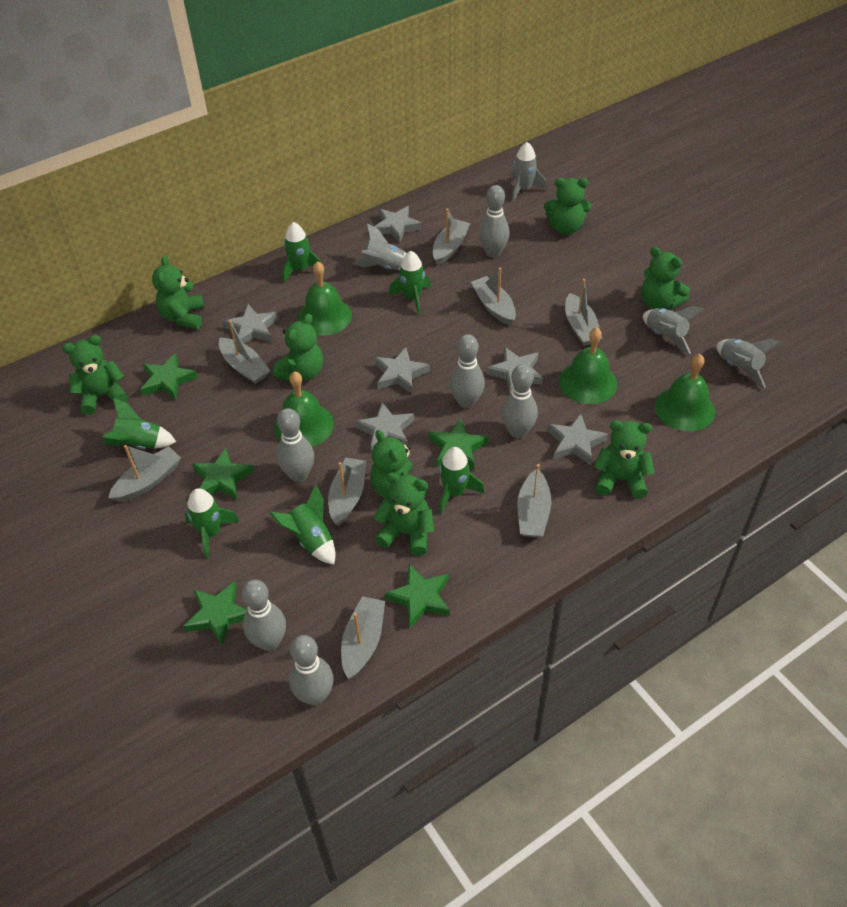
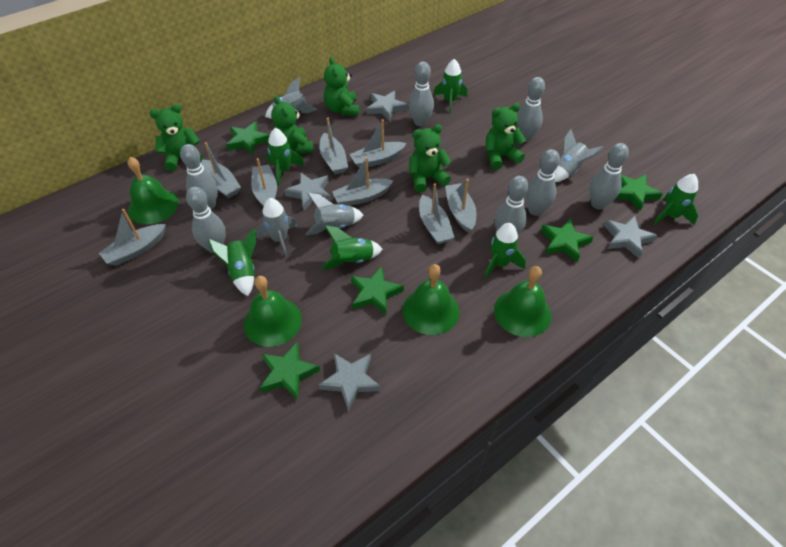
green teddy bear: 8 -> 5
grey bowling pin: 6 -> 7
grey star: 6 -> 4

